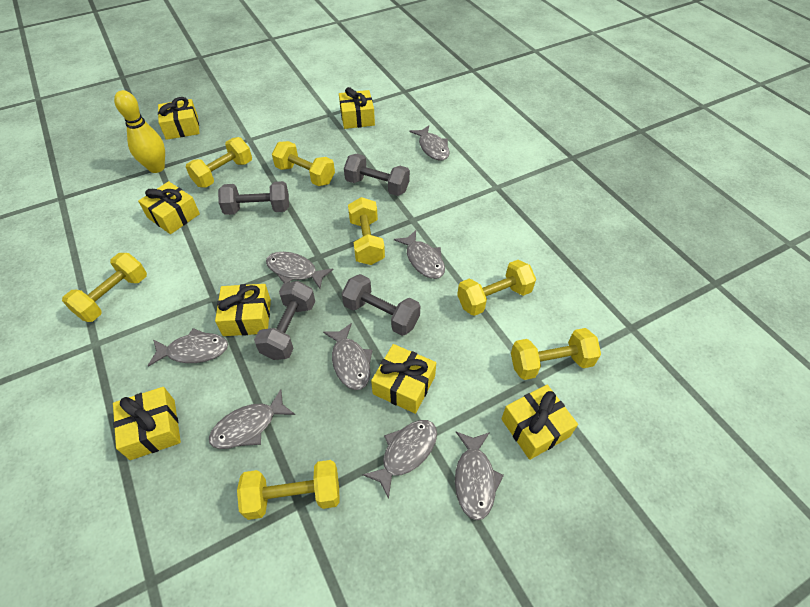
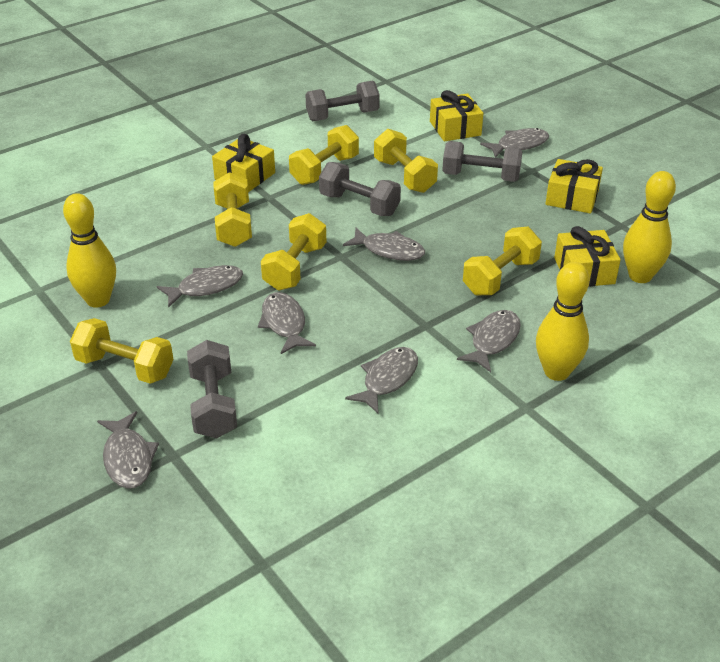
grey fish: 8 -> 7
yellow bowling pin: 1 -> 3
yellow dumbbell: 7 -> 6
yellow gift: 7 -> 4

